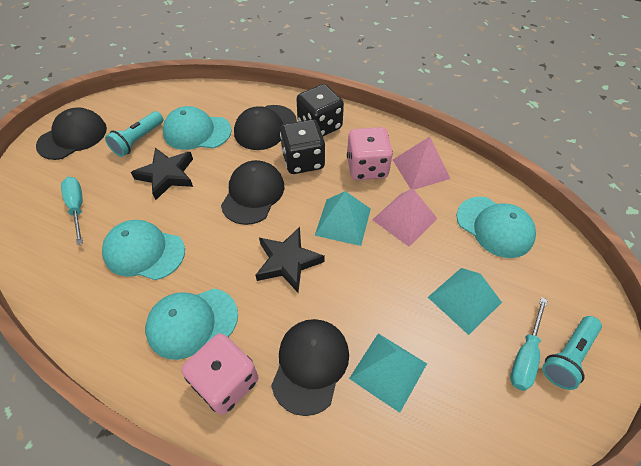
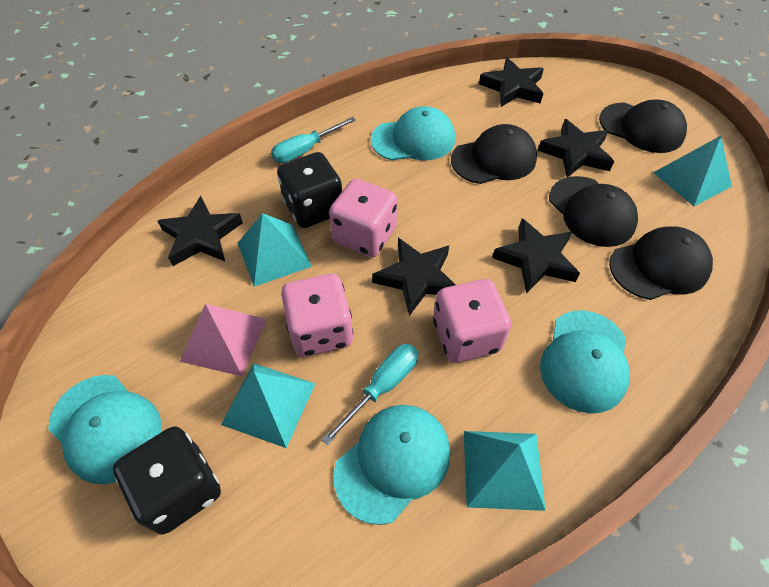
black star: 2 -> 5
pink dice: 2 -> 3
pink pyramid: 2 -> 1
turquoise flashlight: 2 -> 0
turquoise pyramid: 3 -> 4

